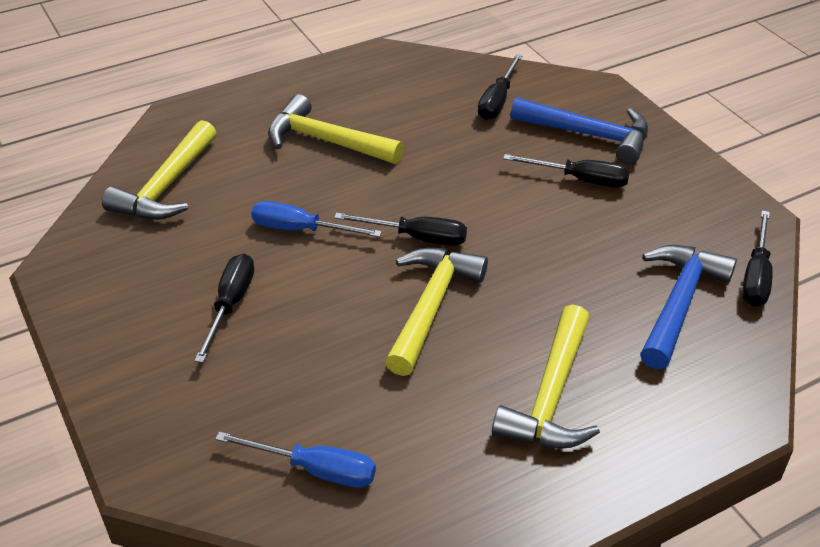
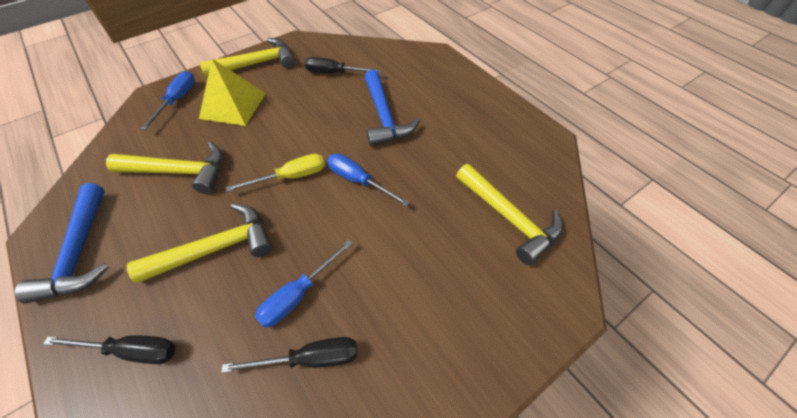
black screwdriver: 5 -> 3
blue screwdriver: 2 -> 3
yellow pyramid: 0 -> 1
yellow screwdriver: 0 -> 1

